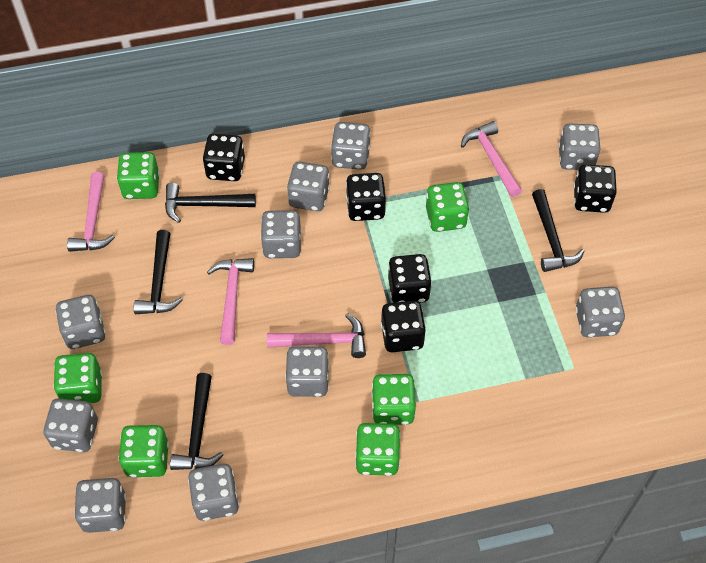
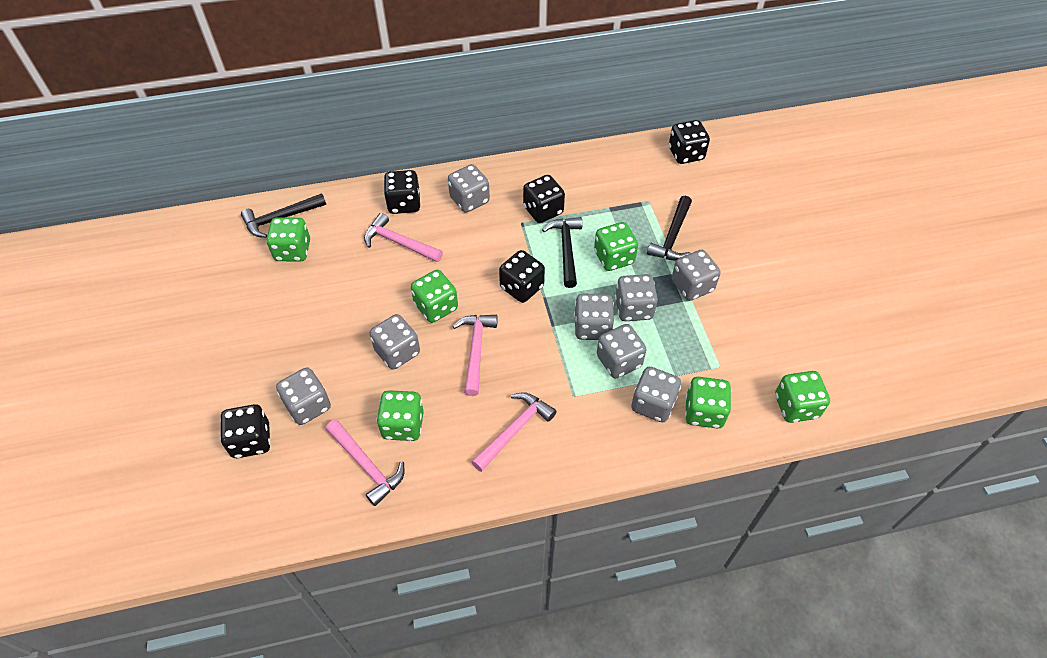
black hammer: 4 -> 3
grey dice: 10 -> 8

